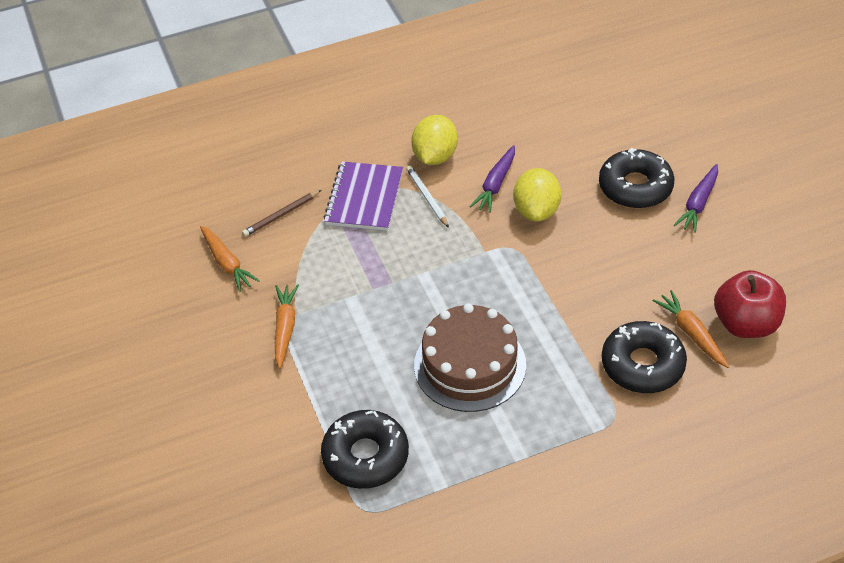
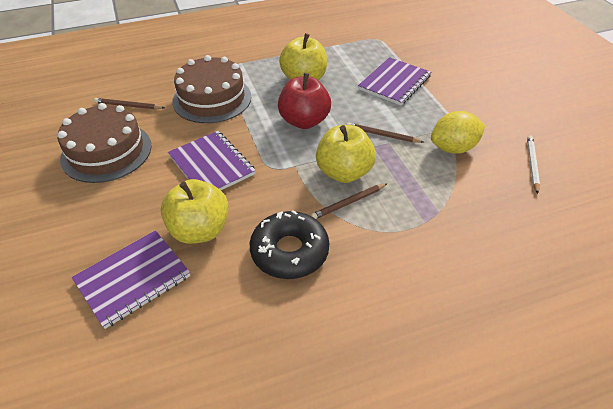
black donut: 3 -> 1
brown cake: 1 -> 2
brown pencil: 1 -> 3
orange carrot: 3 -> 0
purple carrot: 2 -> 0
purple notebook: 1 -> 3
yellow apple: 0 -> 3
yellow lemon: 2 -> 1

